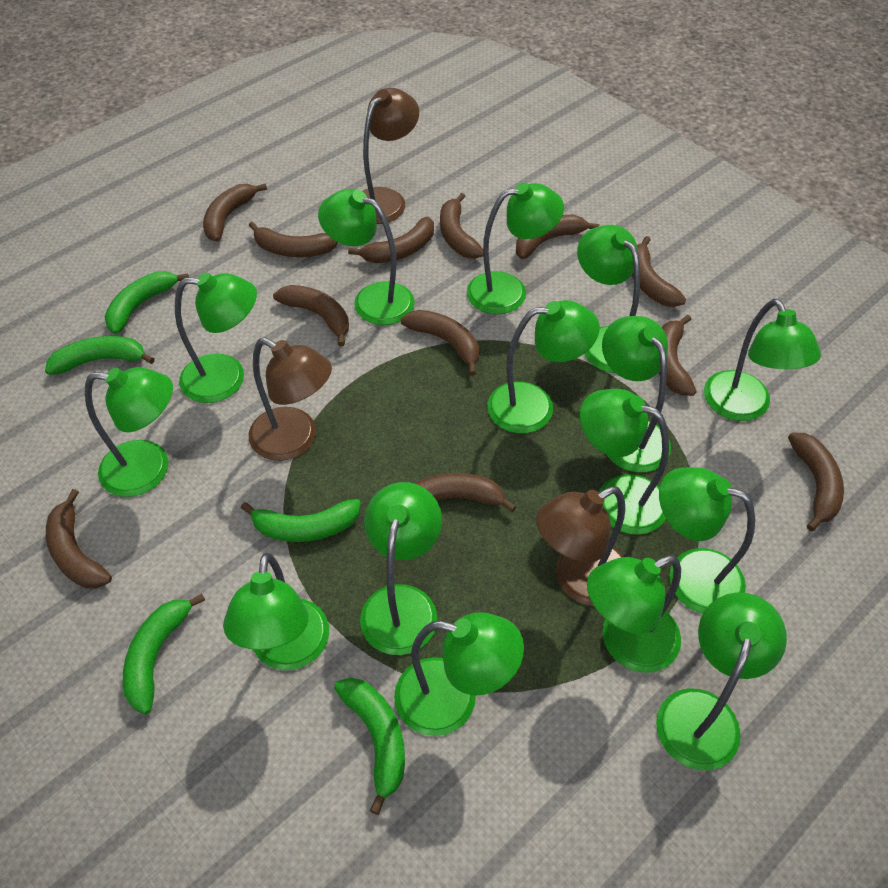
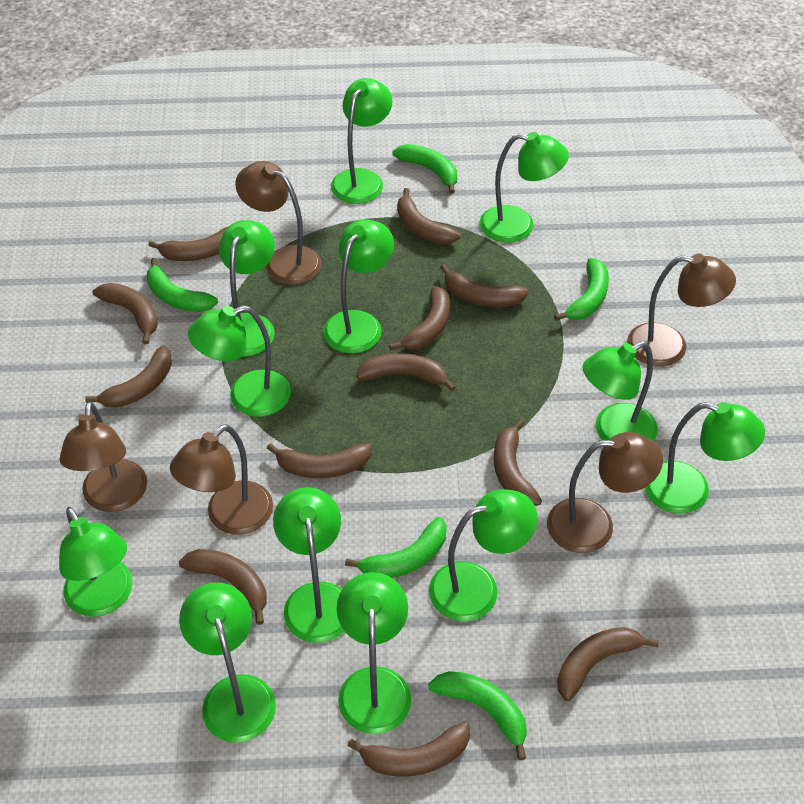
brown lamp: 3 -> 5
green lamp: 15 -> 12

